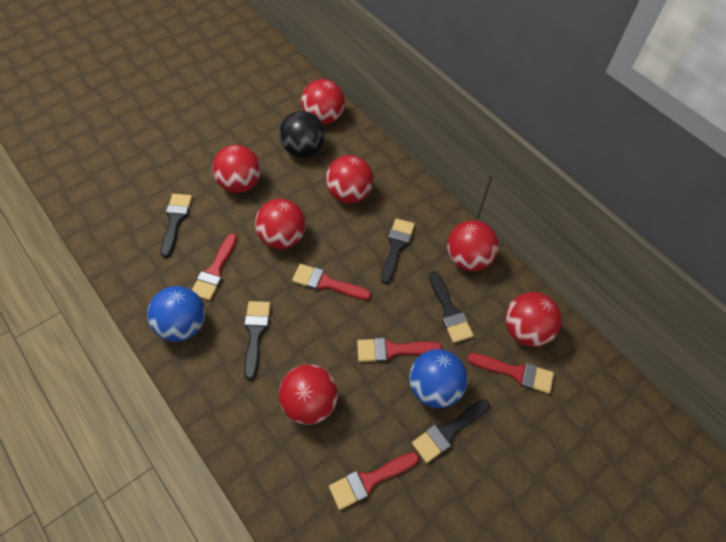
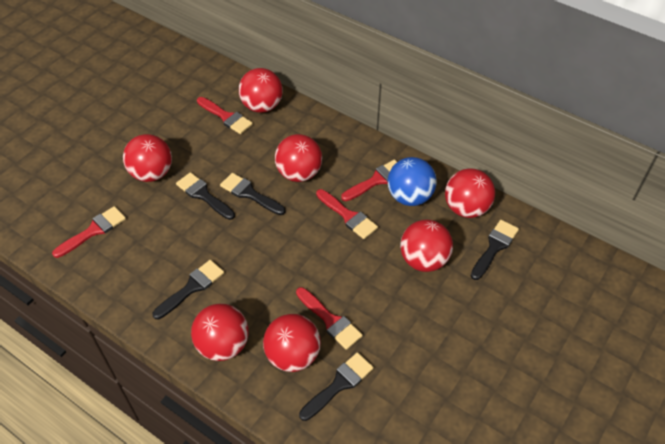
black ball: 1 -> 0
blue ball: 2 -> 1

